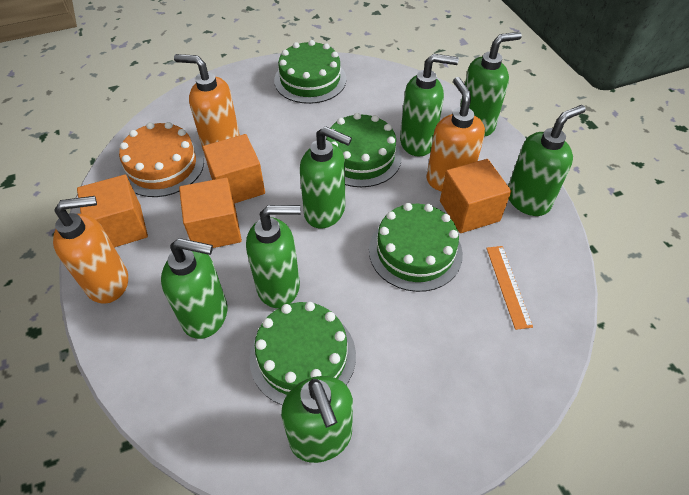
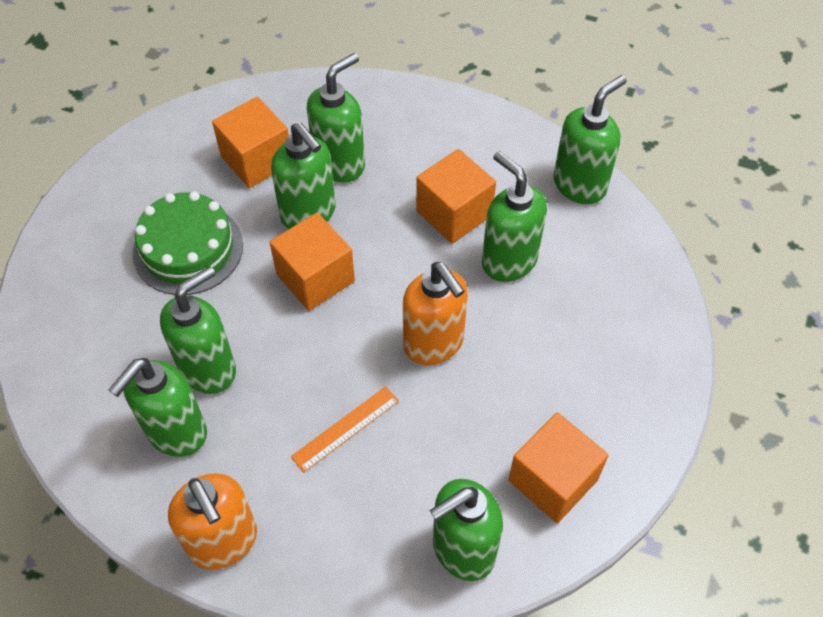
green cake: 4 -> 1
orange cake: 1 -> 0
orange soap dispenser: 3 -> 2

